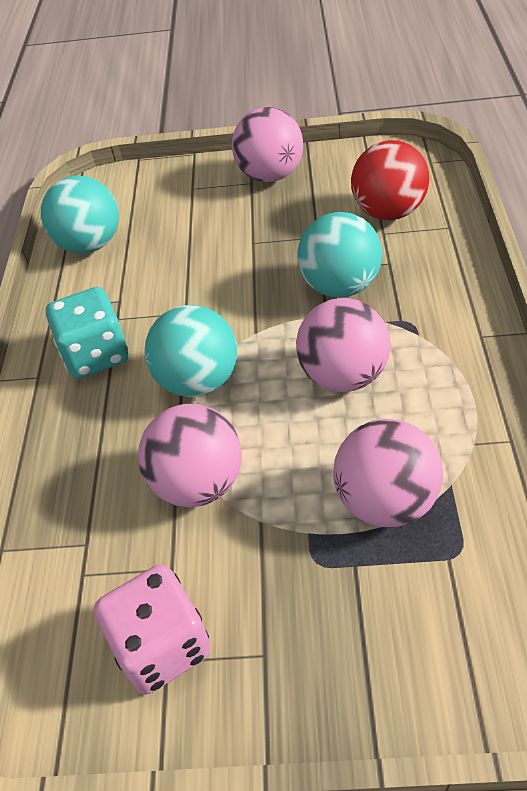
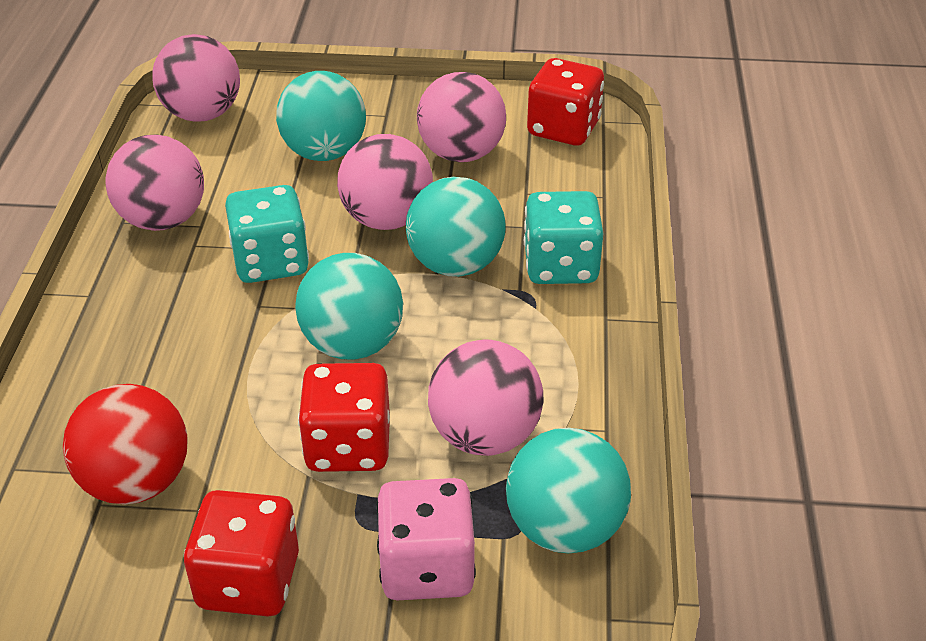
pink ball: 4 -> 5
red dice: 0 -> 3
turquoise ball: 3 -> 4
turquoise dice: 1 -> 2

